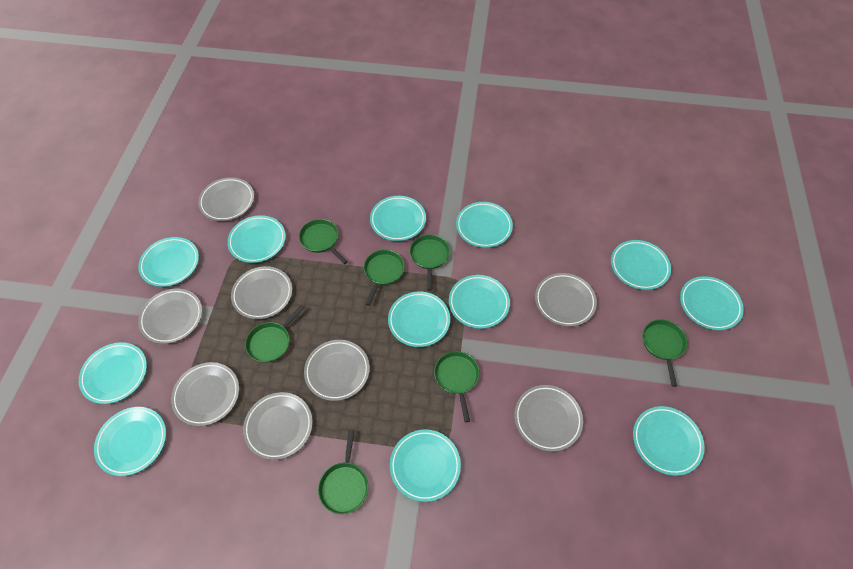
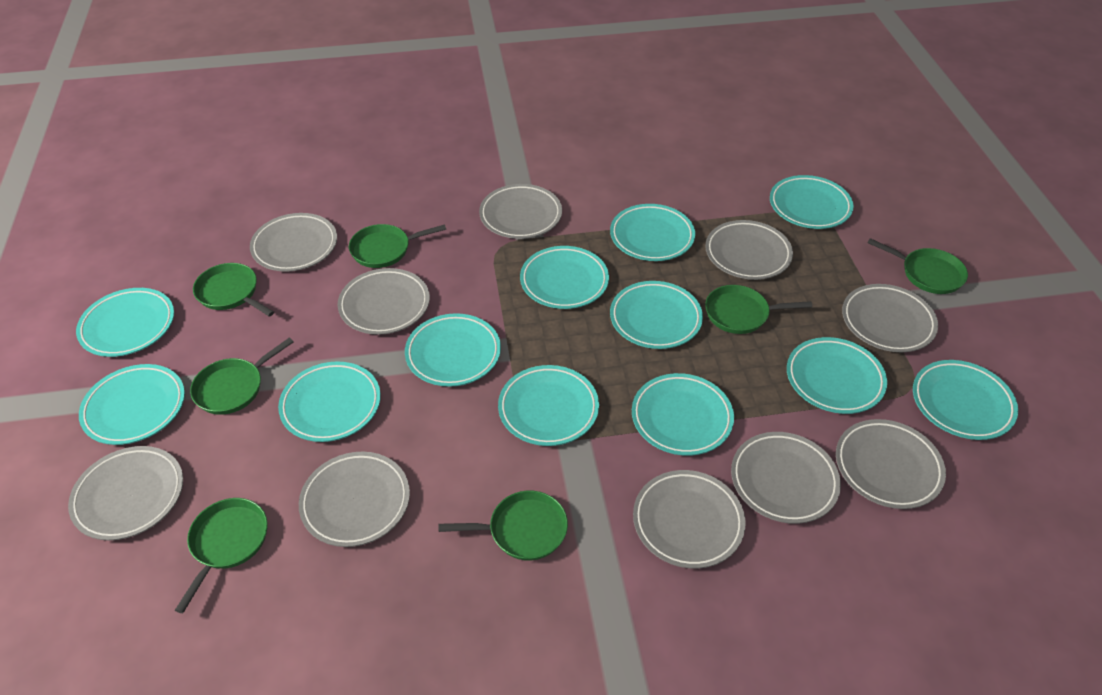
grey plate: 8 -> 10

